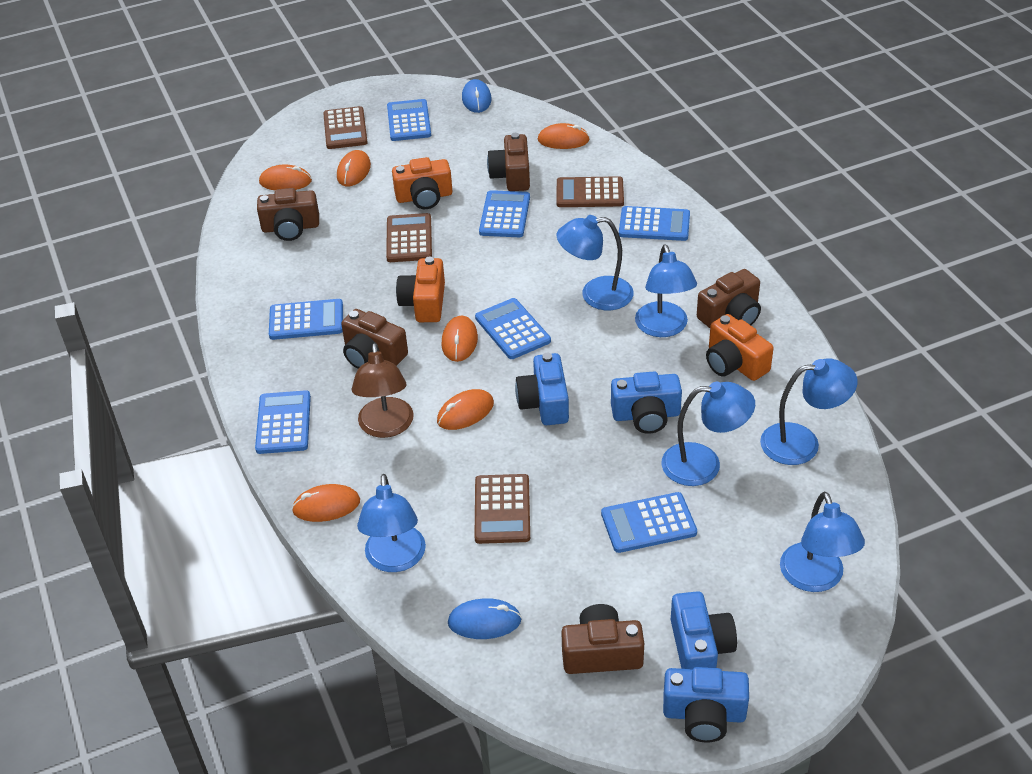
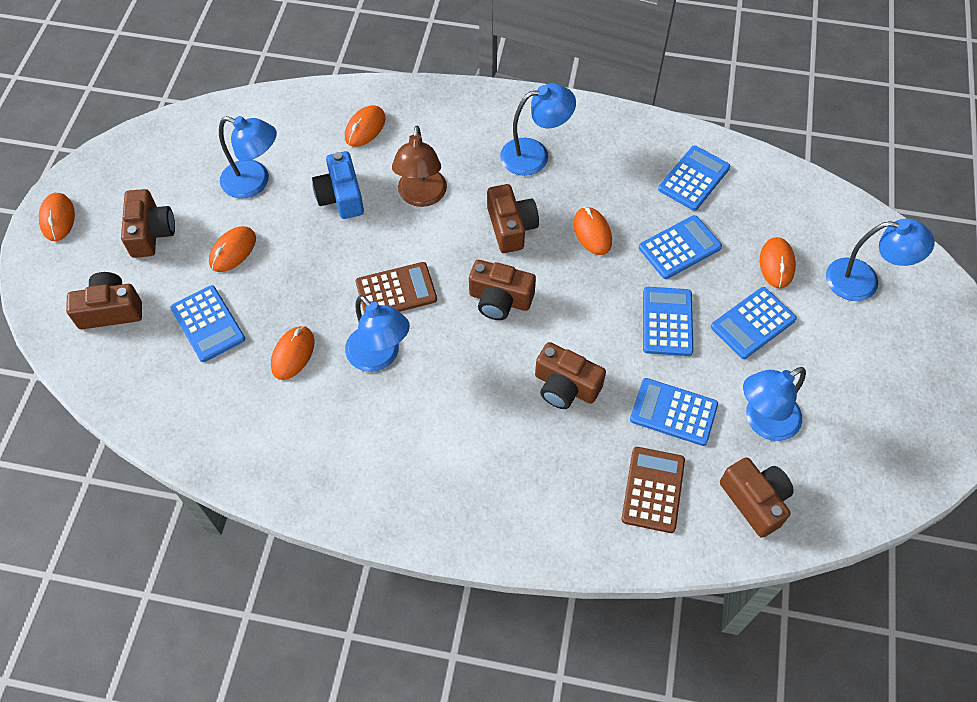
blue calculator: 7 -> 6
blue camera: 4 -> 1
blue lamp: 6 -> 5
blue mouse: 2 -> 0
brown calculator: 4 -> 2
brown camera: 5 -> 6
orange camera: 3 -> 0

